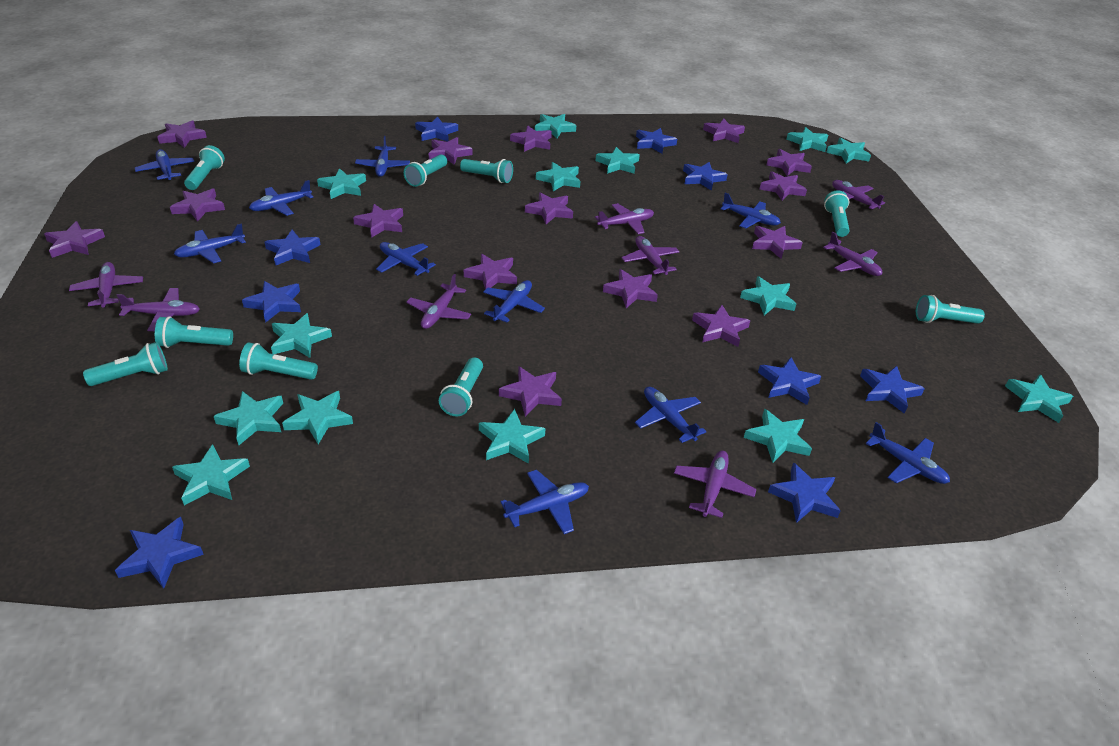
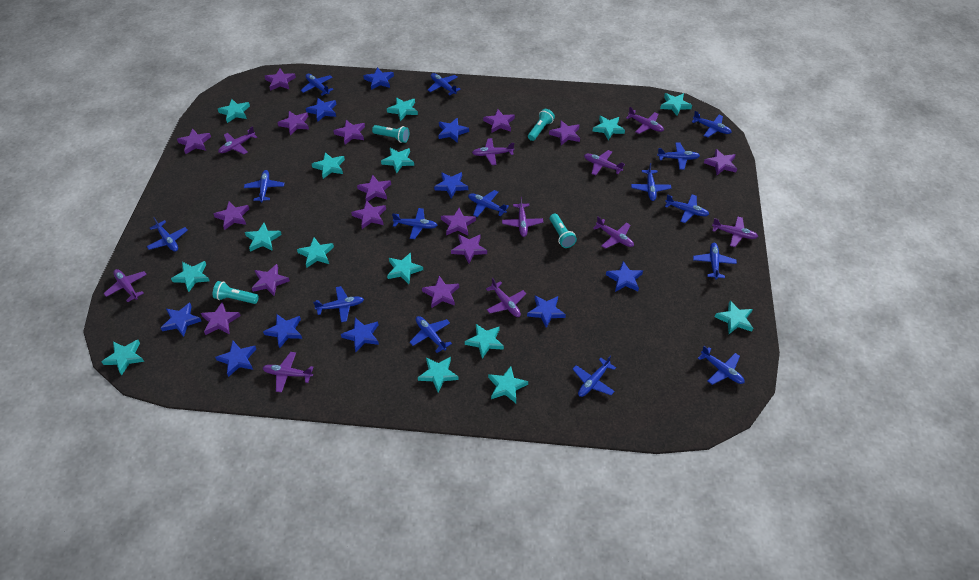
blue plane: 10 -> 15
blue star: 9 -> 10
purple plane: 8 -> 10
turquoise flashlight: 9 -> 4
turquoise star: 14 -> 15

